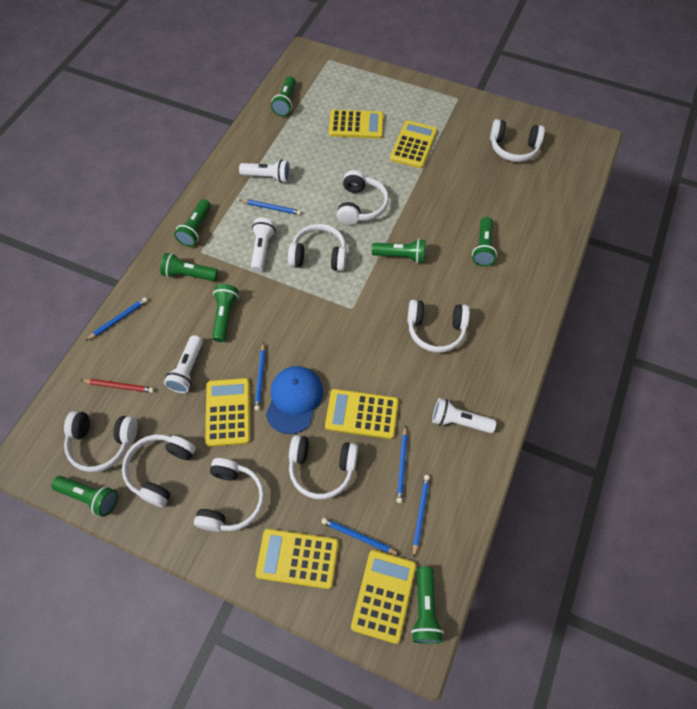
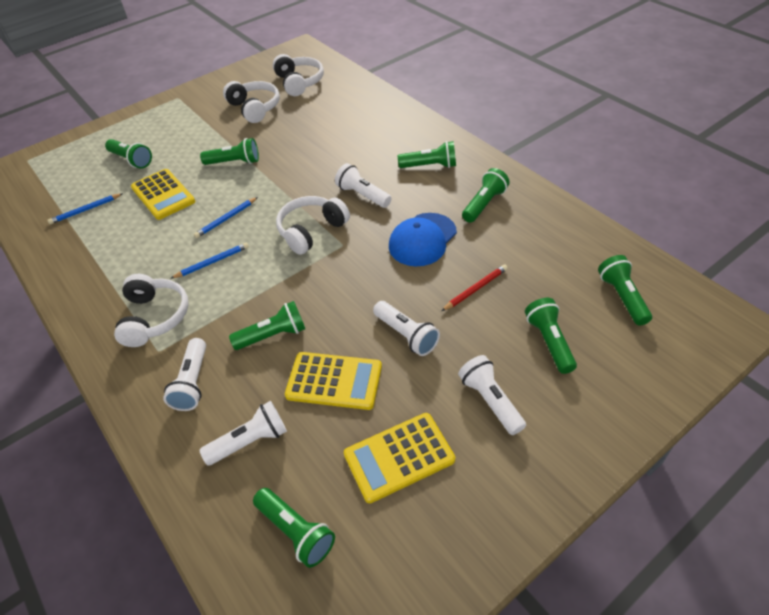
blue pencil: 6 -> 3
white flashlight: 4 -> 5
white headphones: 8 -> 4
yellow calculator: 6 -> 3

